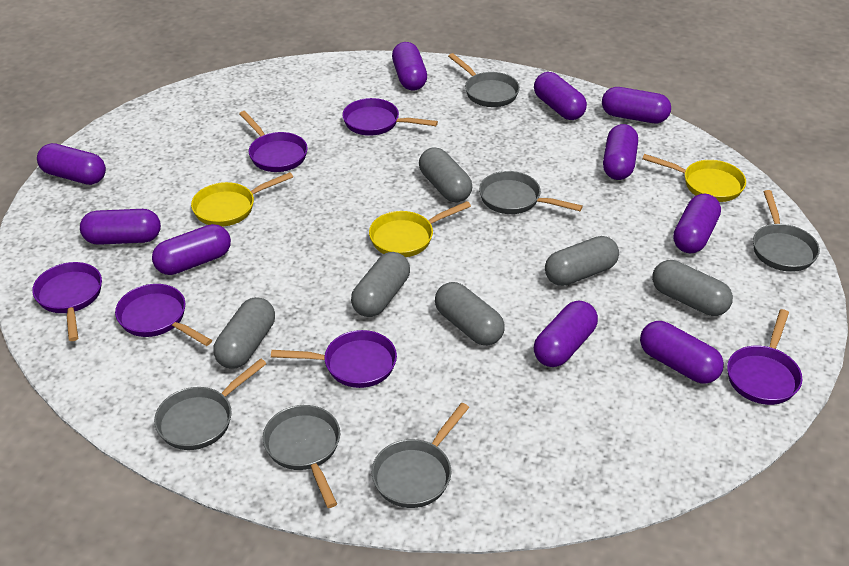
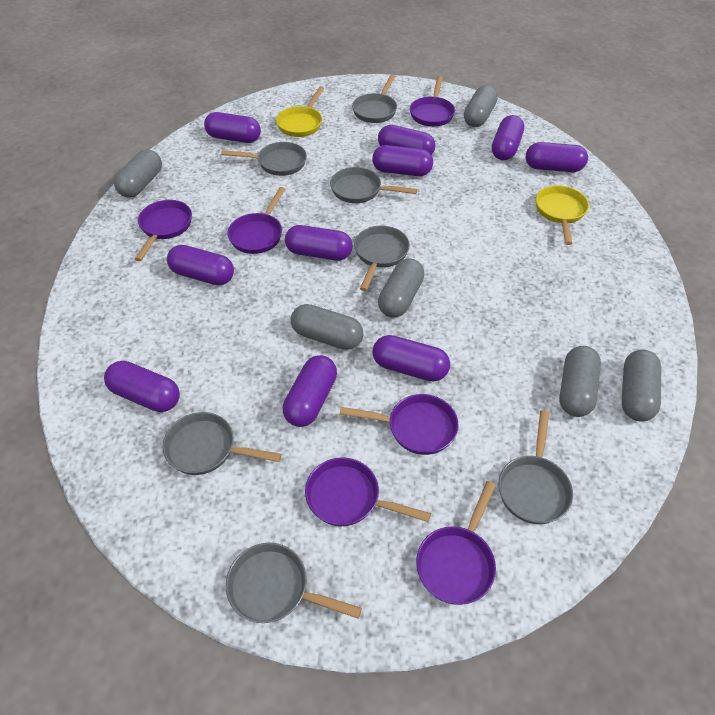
grey pan: 6 -> 7
yellow pan: 3 -> 2

